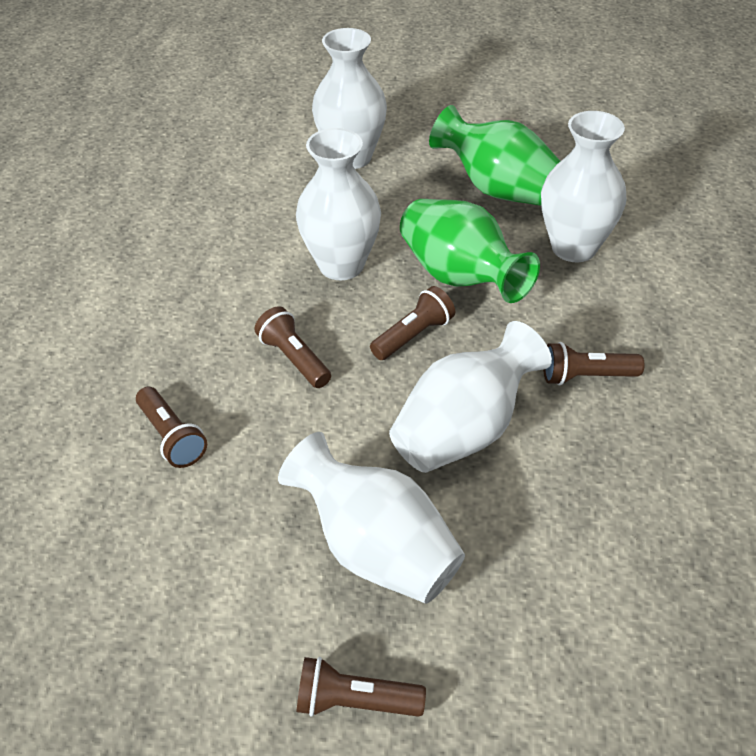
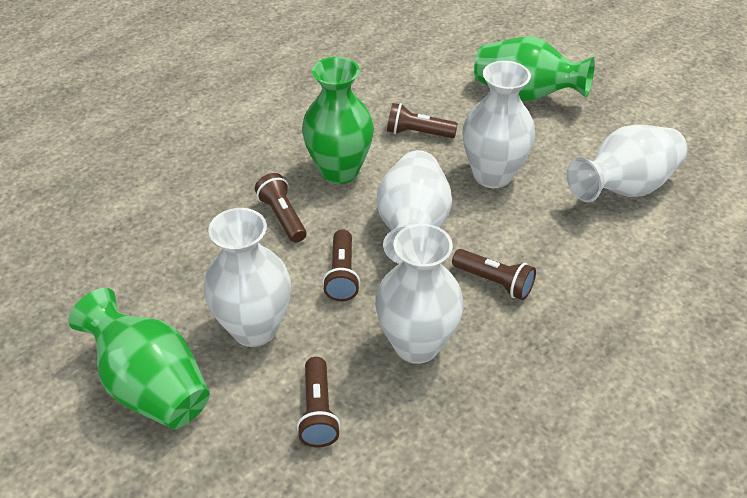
green vase: 2 -> 3

